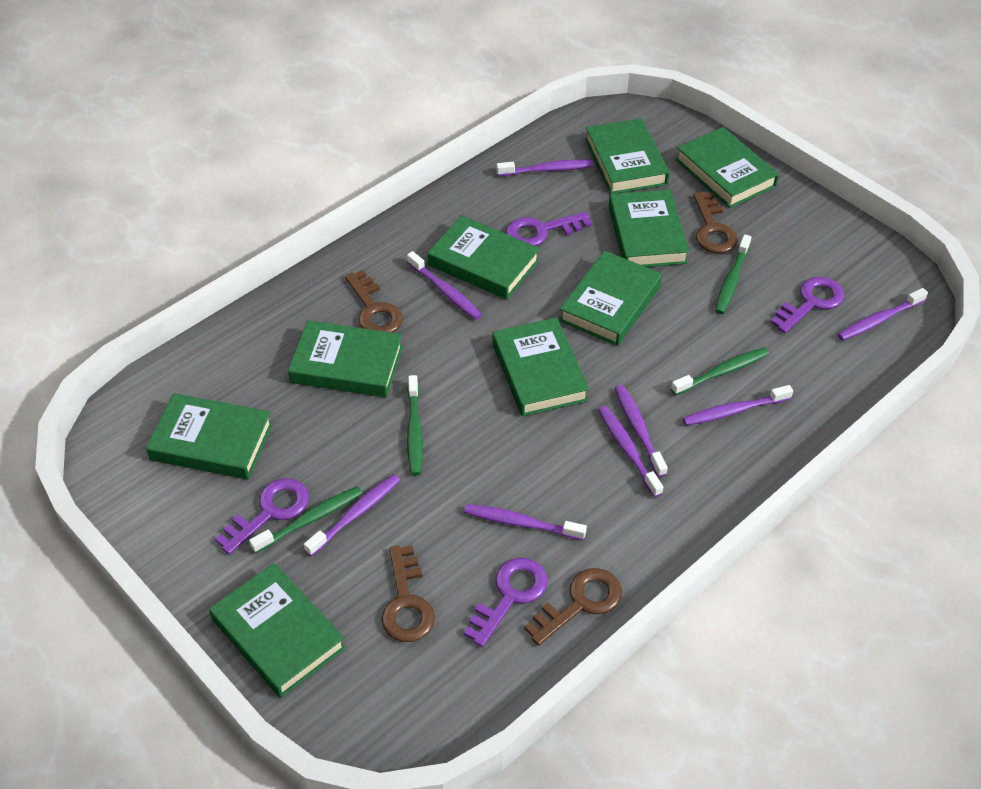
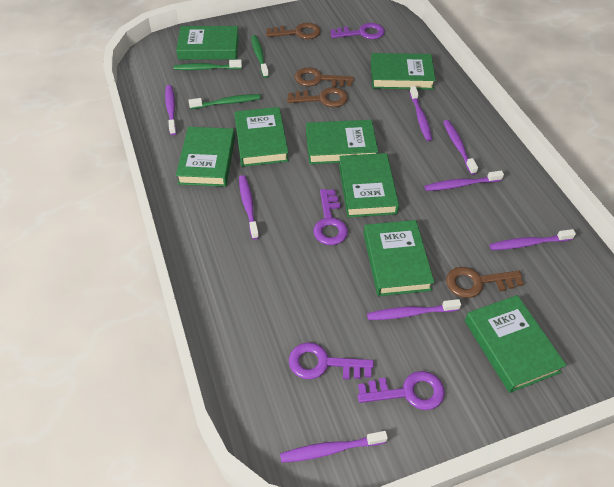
green book: 9 -> 8
green toothbrush: 4 -> 3

